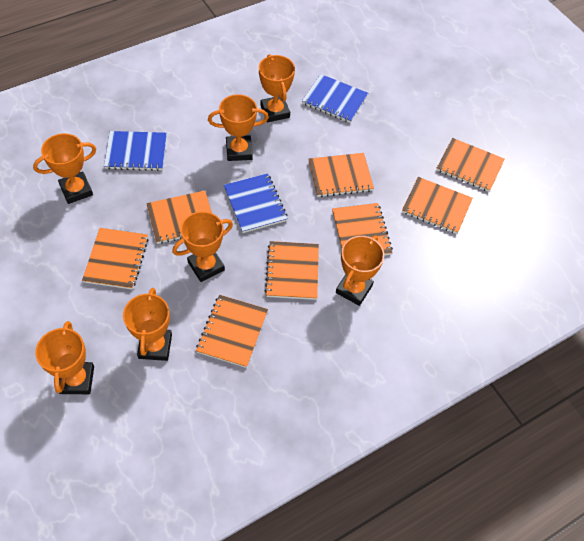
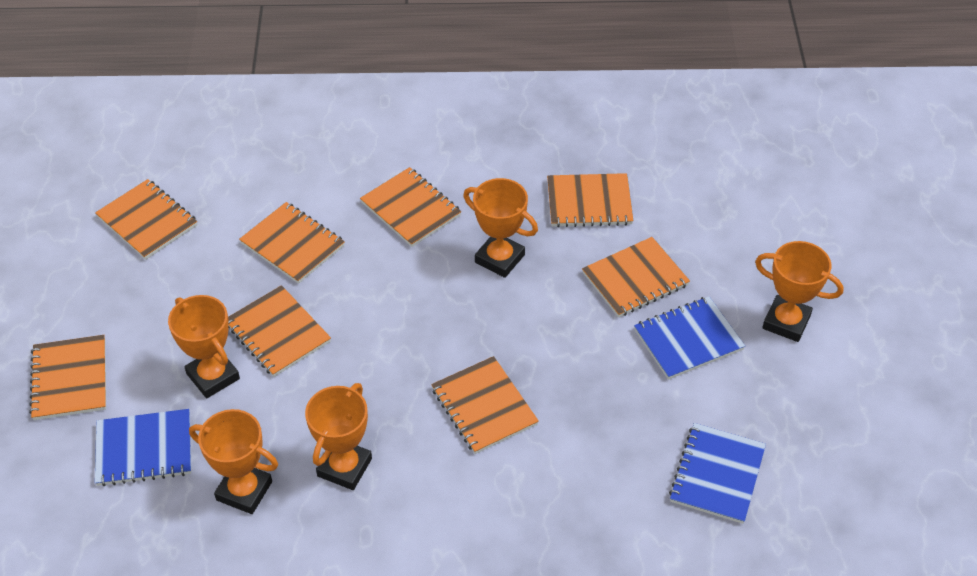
orange trophy: 7 -> 5

